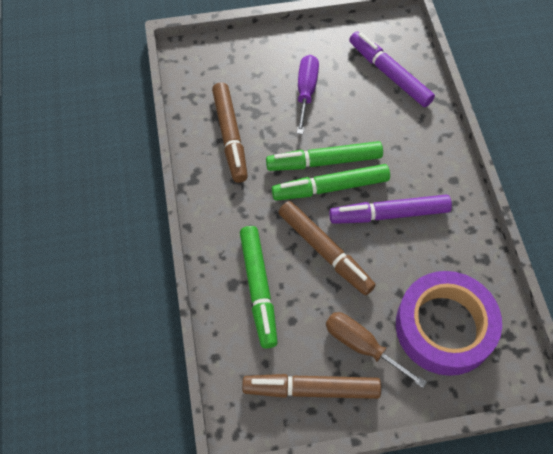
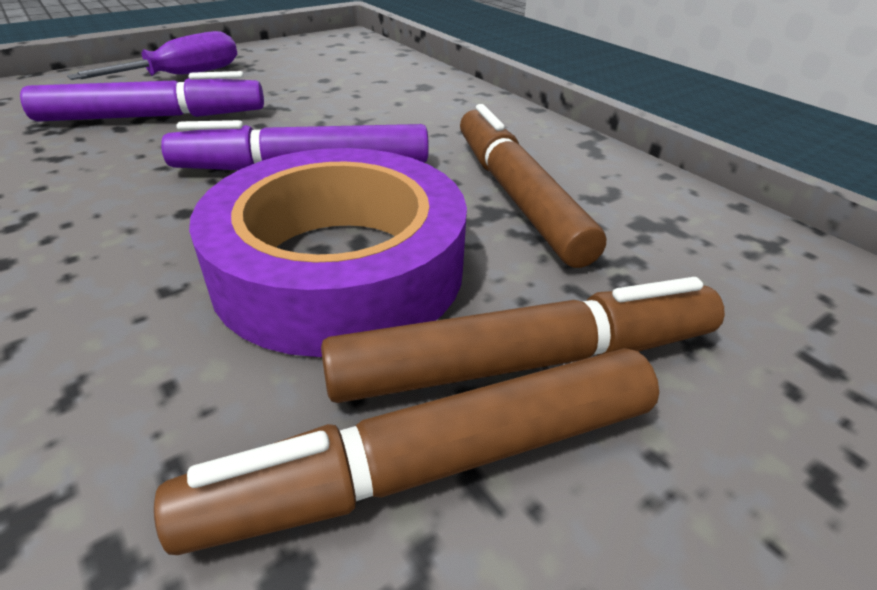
brown screwdriver: 1 -> 0
green marker: 3 -> 0

